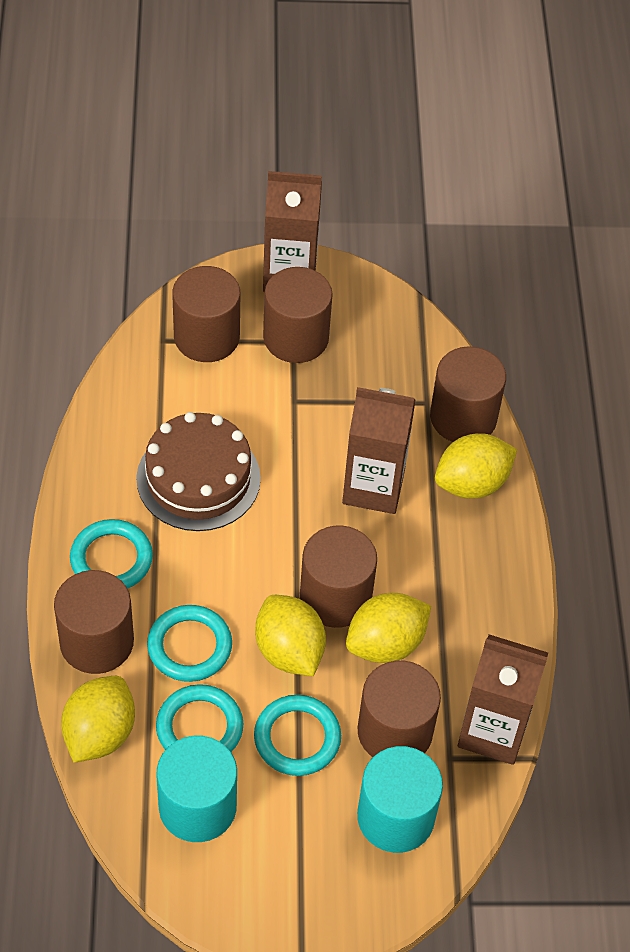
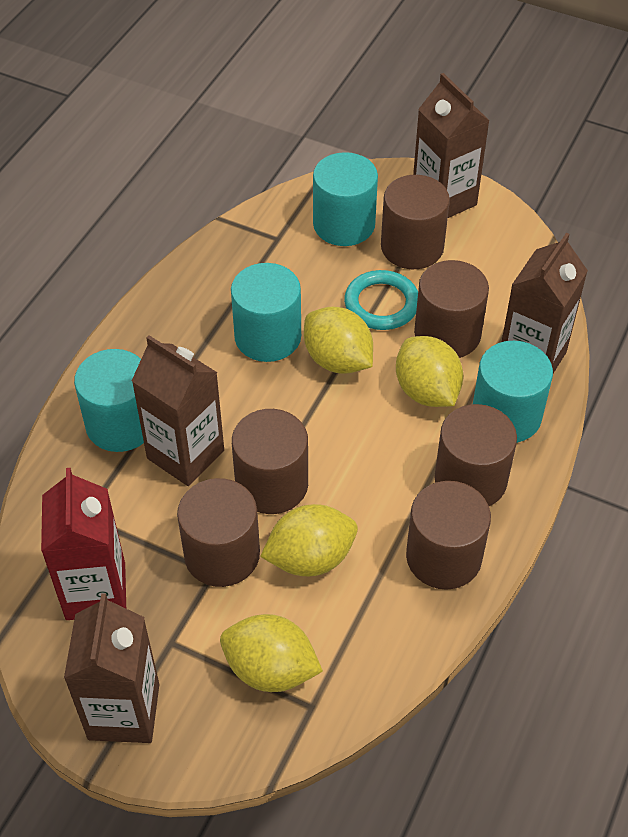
brown cake: 1 -> 0
brown carton: 3 -> 4
red carton: 0 -> 1
turquoise cylinder: 2 -> 4
turquoise ring: 4 -> 1

